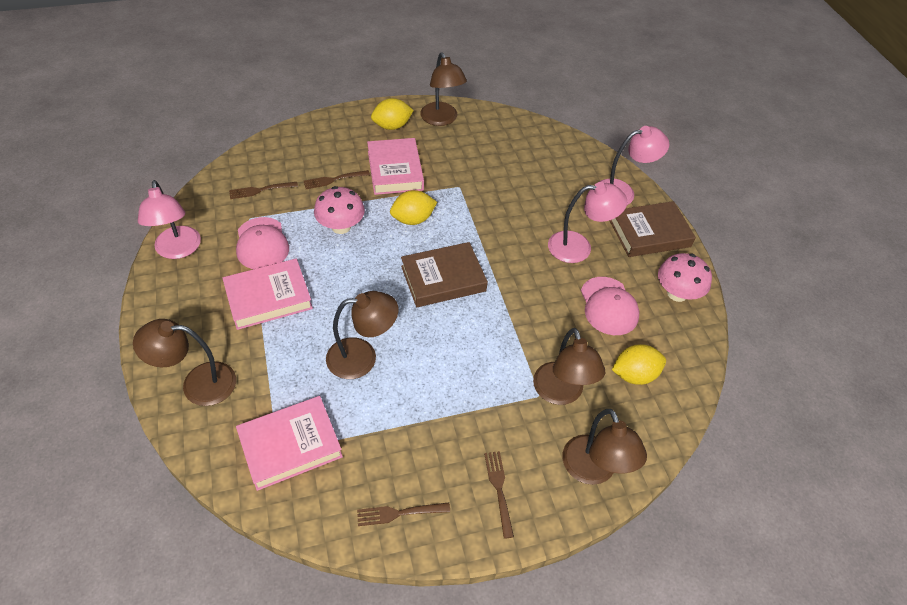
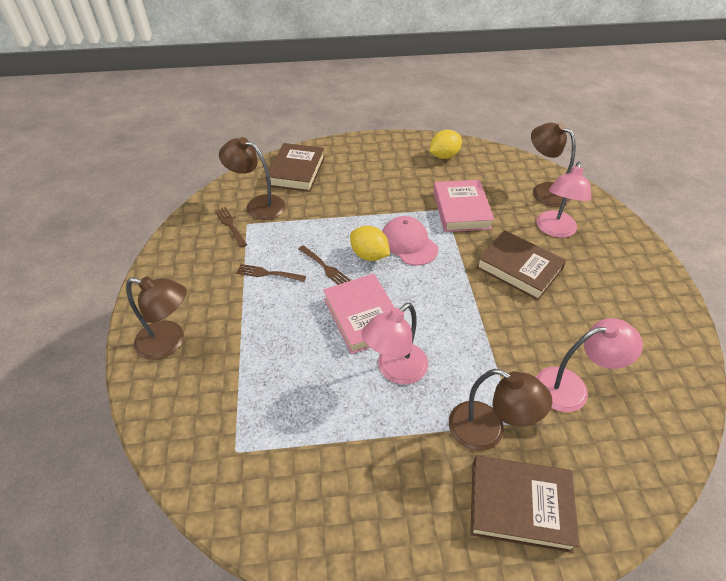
brown book: 2 -> 3
brown fork: 4 -> 3
brown lamp: 5 -> 4
pink book: 3 -> 2
pink cap: 2 -> 1
pink mushroom: 2 -> 0
yellow lemon: 3 -> 2

